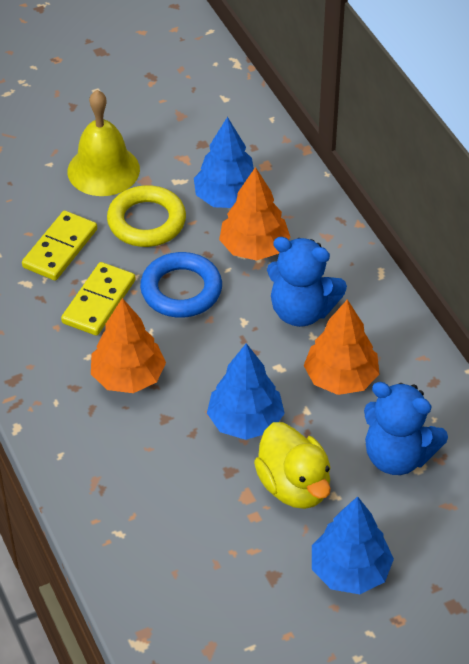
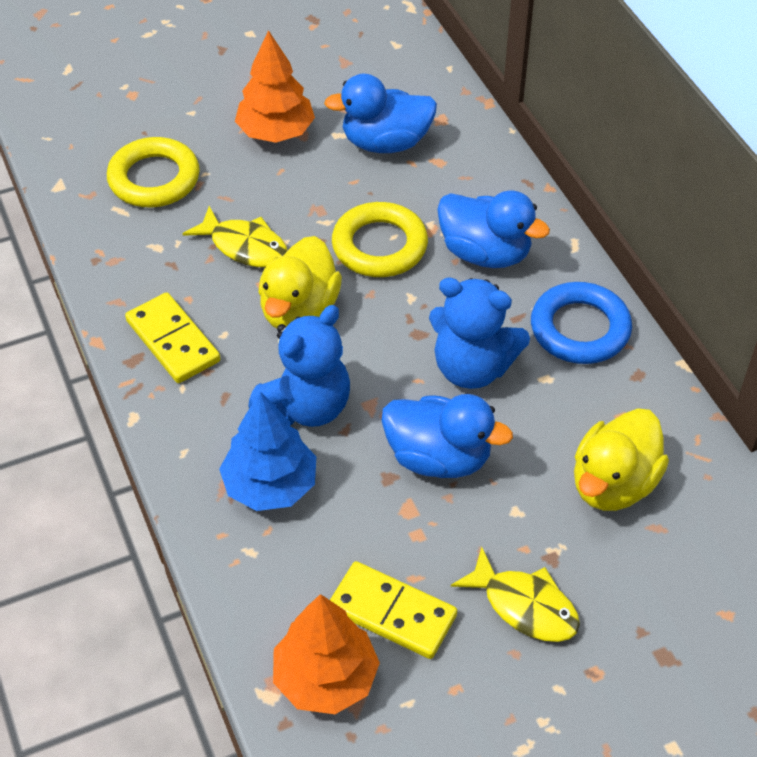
blue duck: 0 -> 3
blue tree: 3 -> 1
orange tree: 3 -> 2
yellow bell: 1 -> 0
yellow duck: 1 -> 2
yellow fish: 0 -> 2
yellow ring: 1 -> 2

